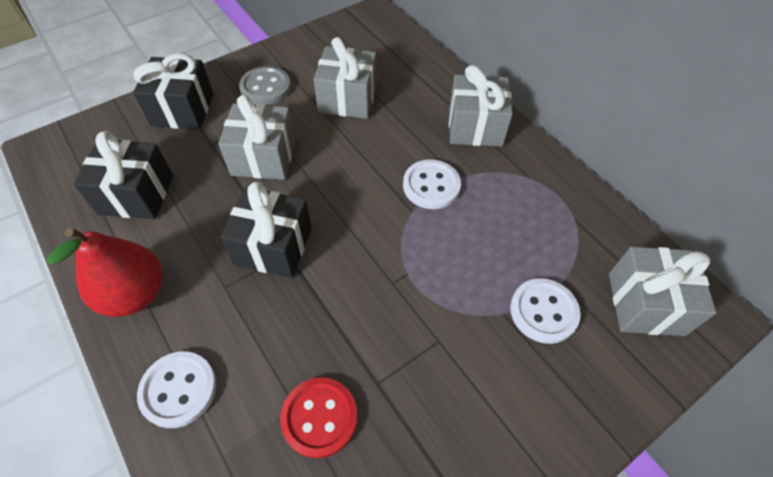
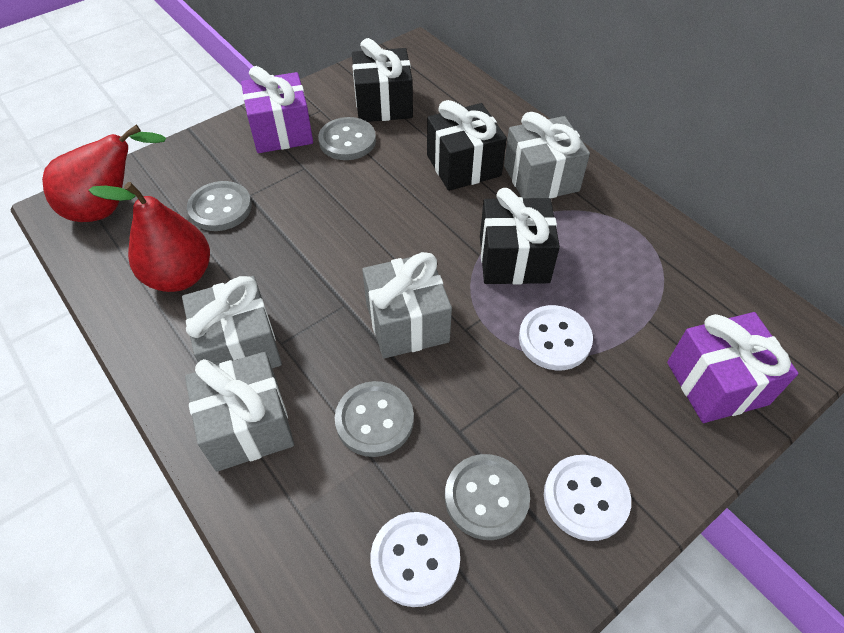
grey button: 1 -> 4
purple gift: 0 -> 2
red button: 1 -> 0
red pear: 1 -> 2

